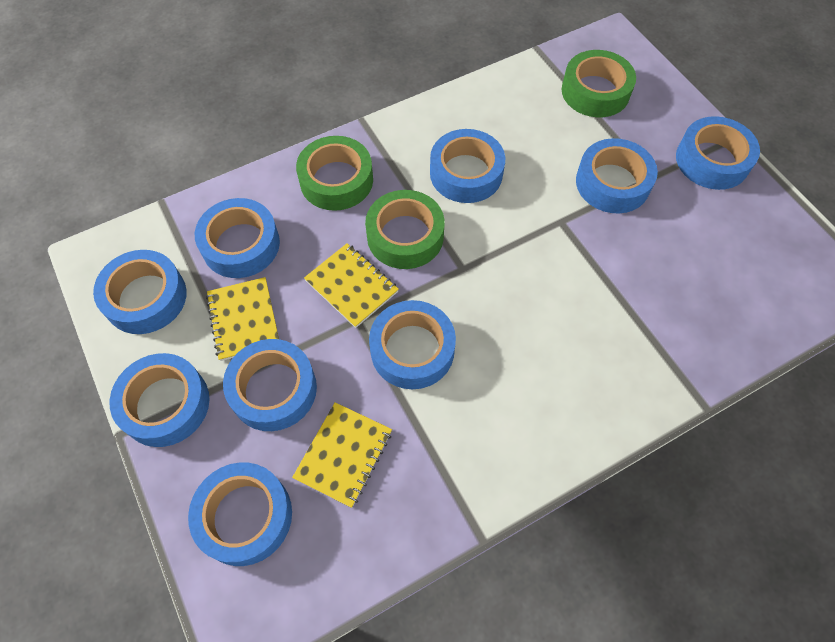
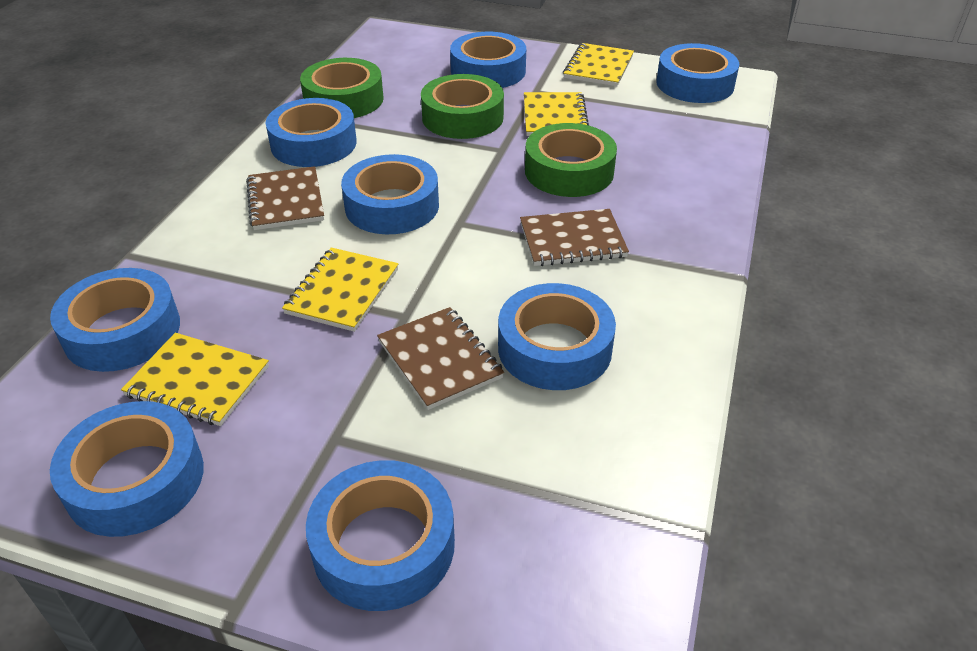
blue tape: 9 -> 8
brown notebook: 0 -> 3
yellow notebook: 3 -> 4

